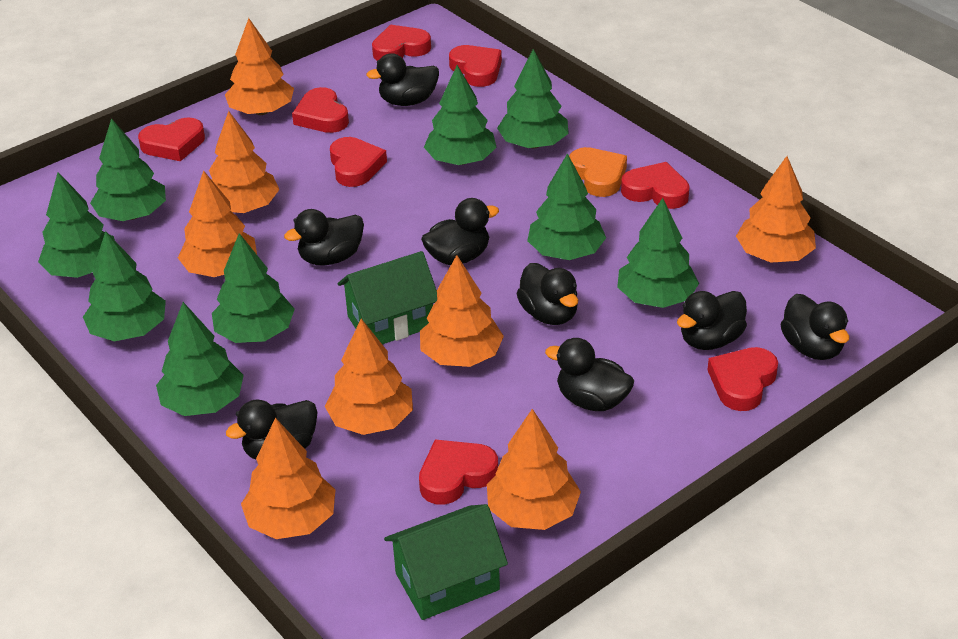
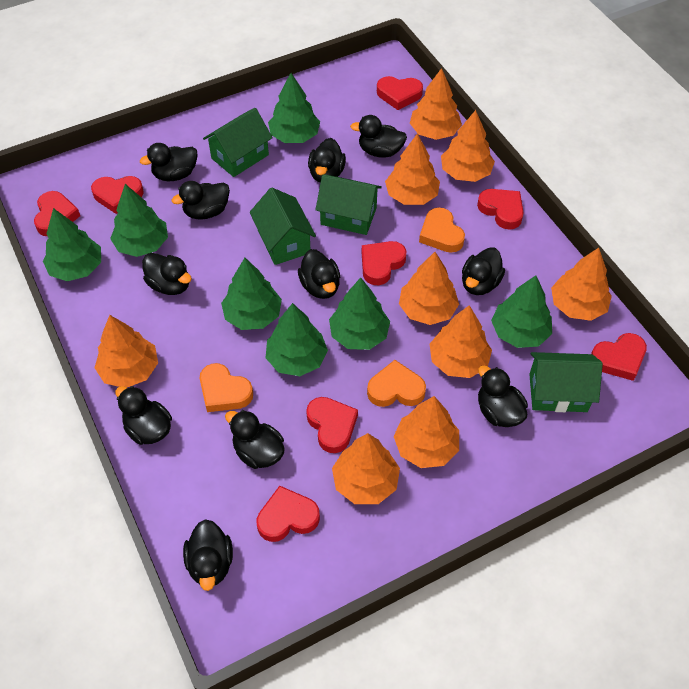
black duck: 8 -> 11
green house: 2 -> 4
green tree: 9 -> 7
orange heart: 1 -> 3
orange tree: 8 -> 9

